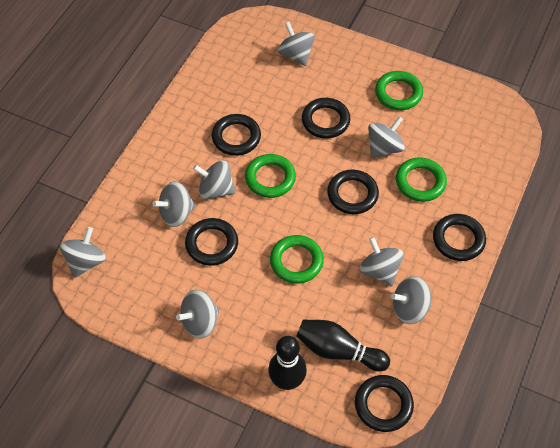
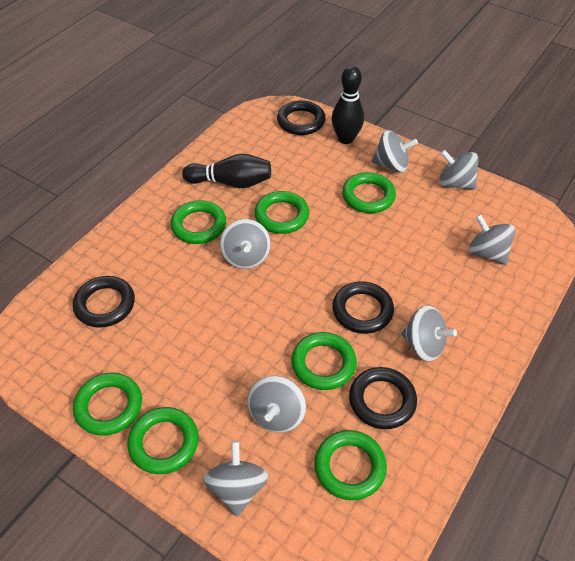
black ring: 6 -> 4
green ring: 4 -> 7
grey spinning top: 8 -> 7

